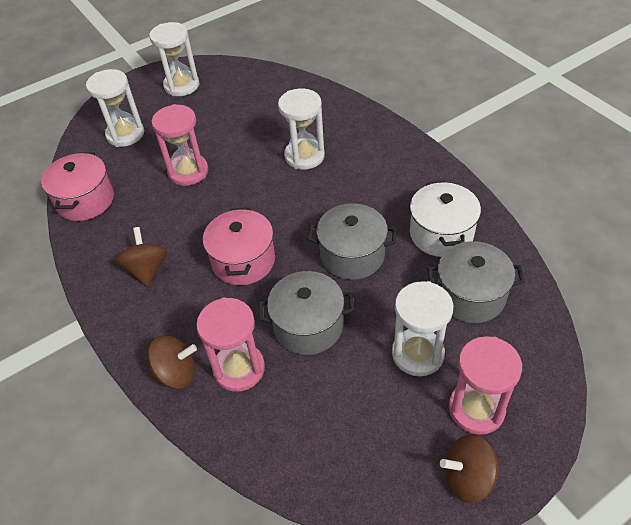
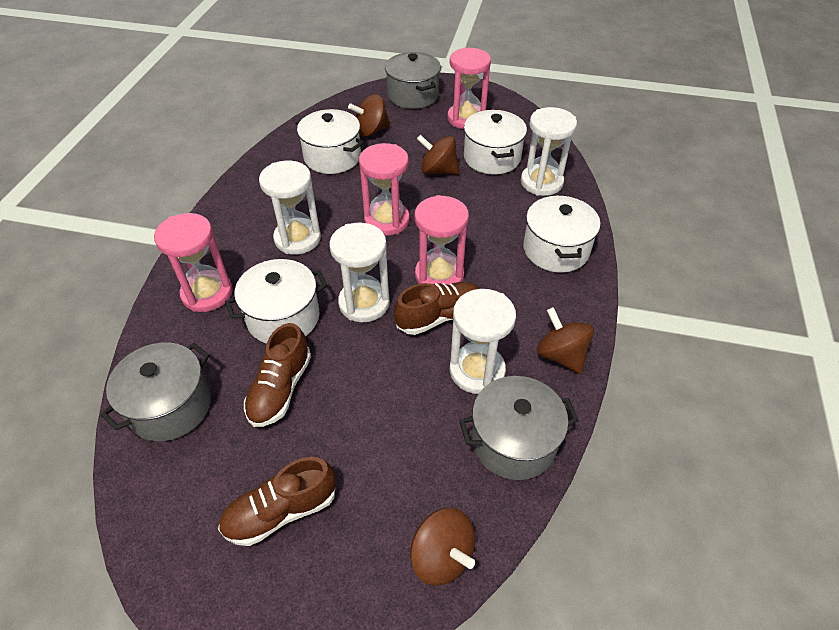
brown shoe: 0 -> 3
brown spinning top: 3 -> 4
pink hourglass: 3 -> 4
pink pot: 2 -> 0
white pot: 1 -> 4

